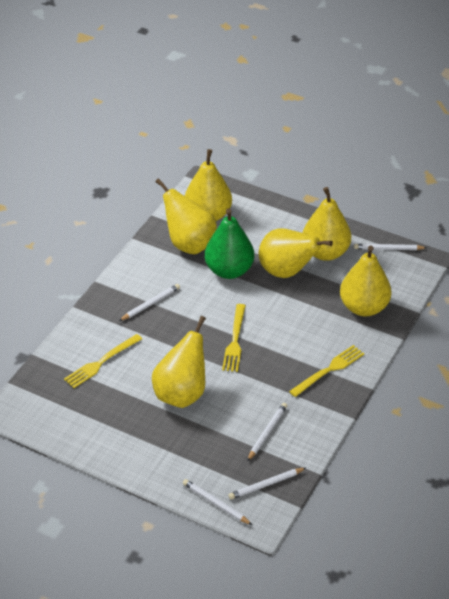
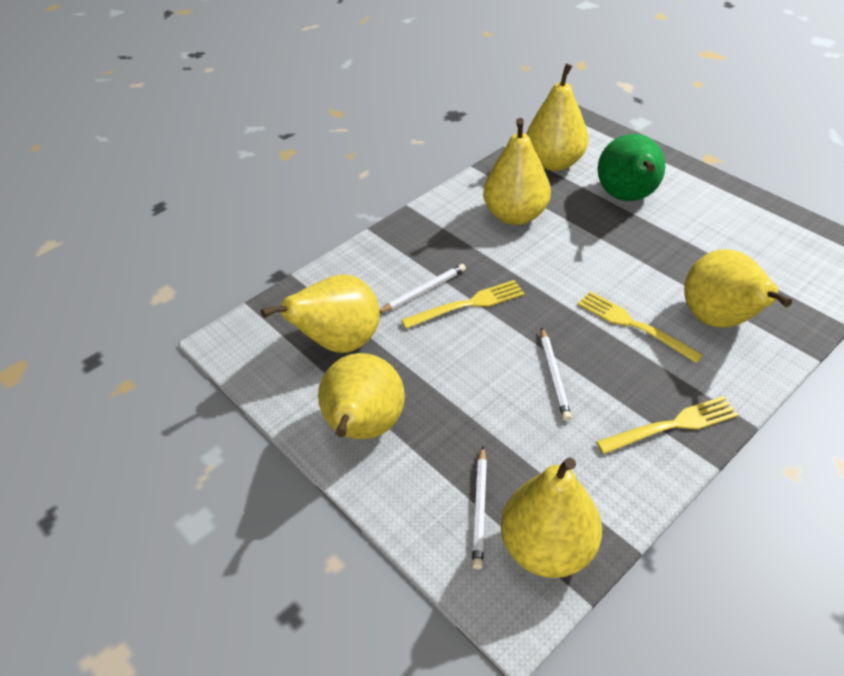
white pencil: 5 -> 3

